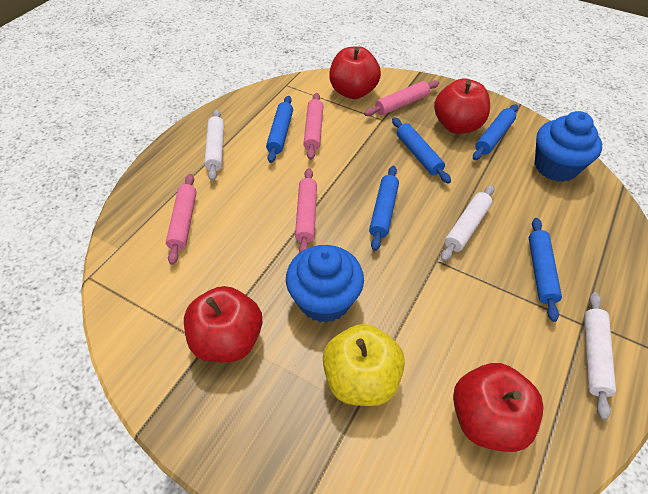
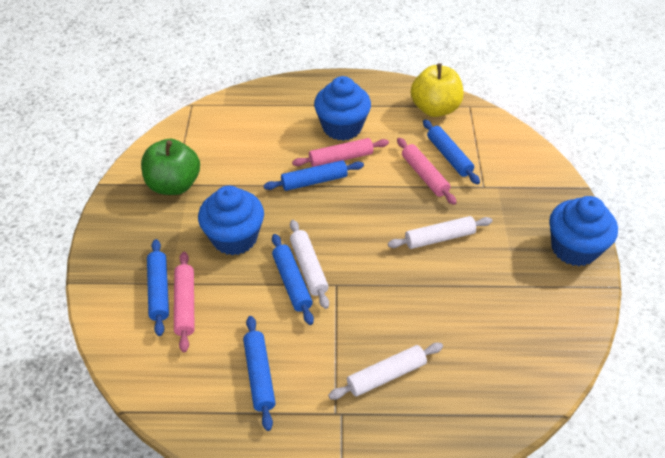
blue cupcake: 2 -> 3
green apple: 0 -> 1
pink rolling pin: 4 -> 3
red apple: 4 -> 0

